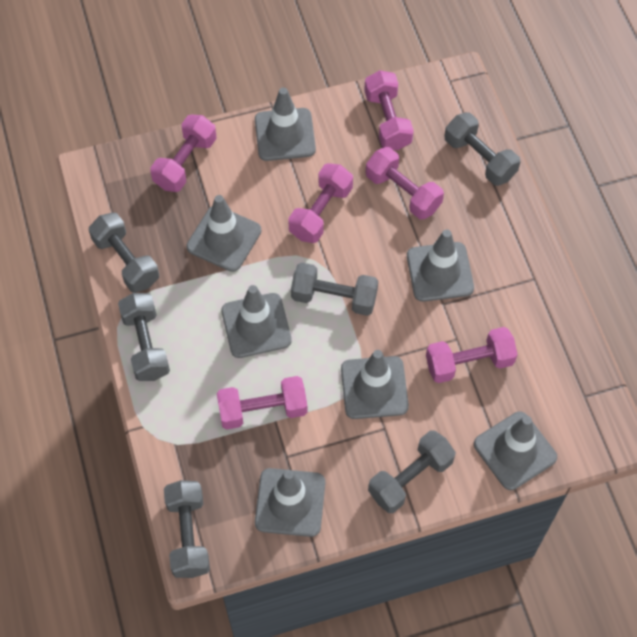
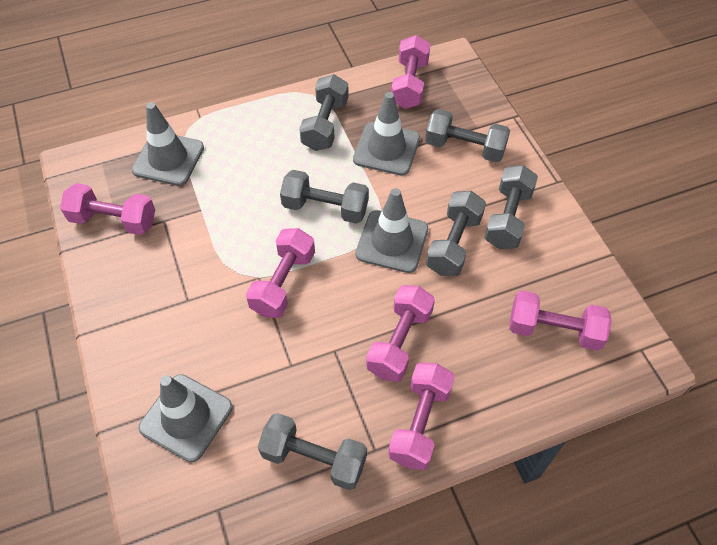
grey traffic cone: 7 -> 4

